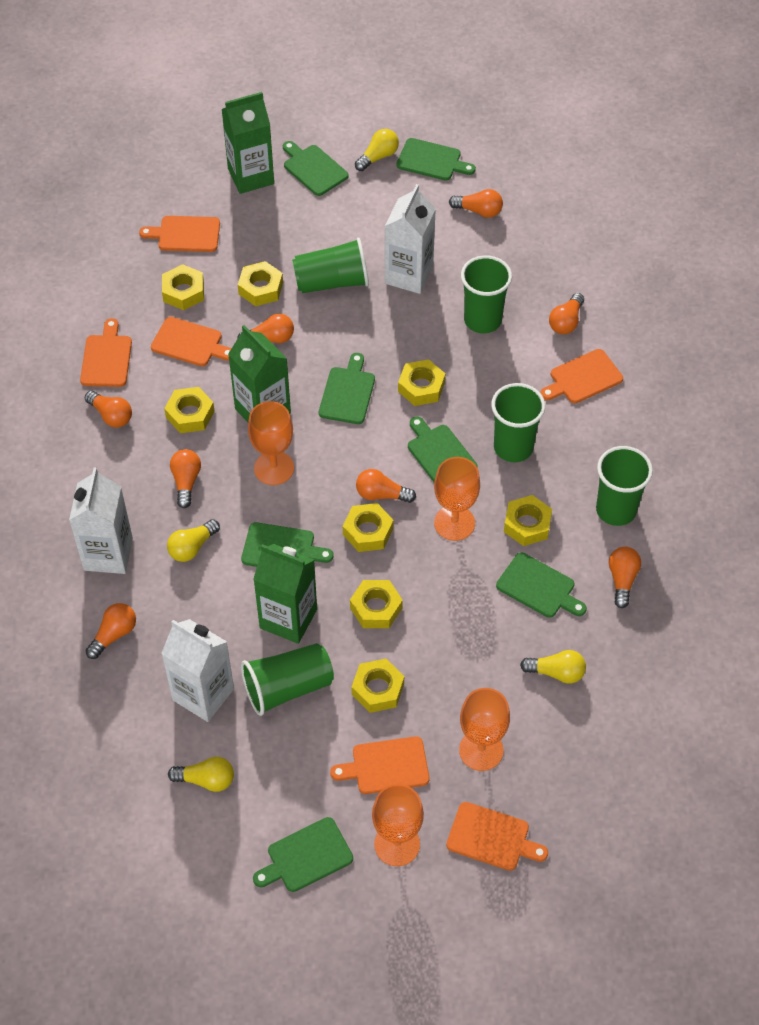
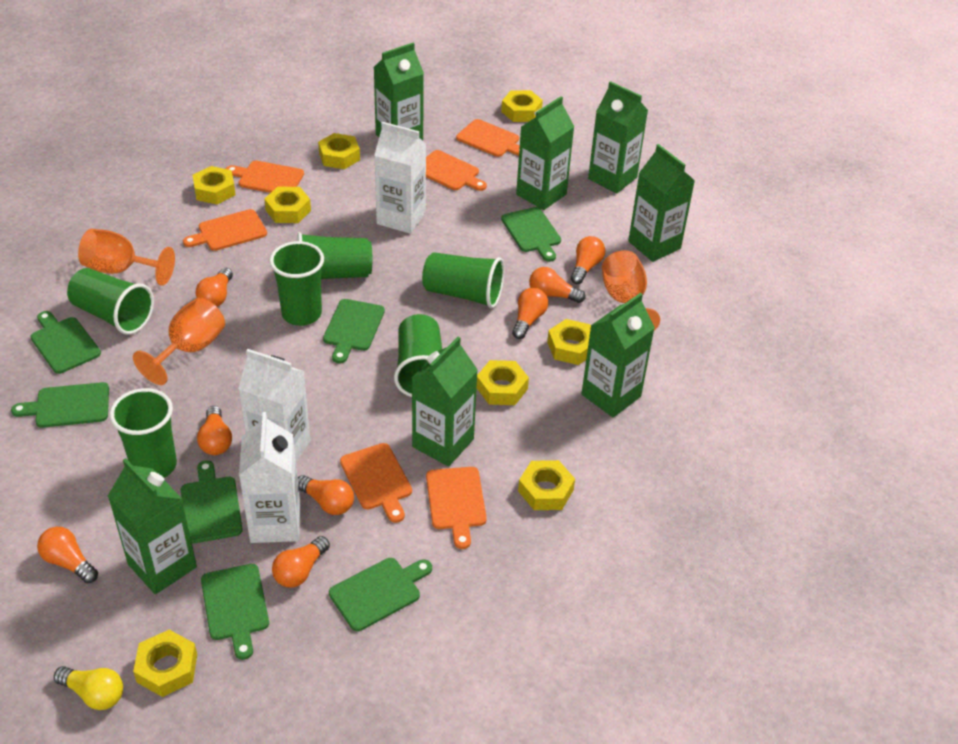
green carton: 3 -> 7
green cup: 5 -> 6
orange goblet: 4 -> 3
yellow light bulb: 4 -> 1

